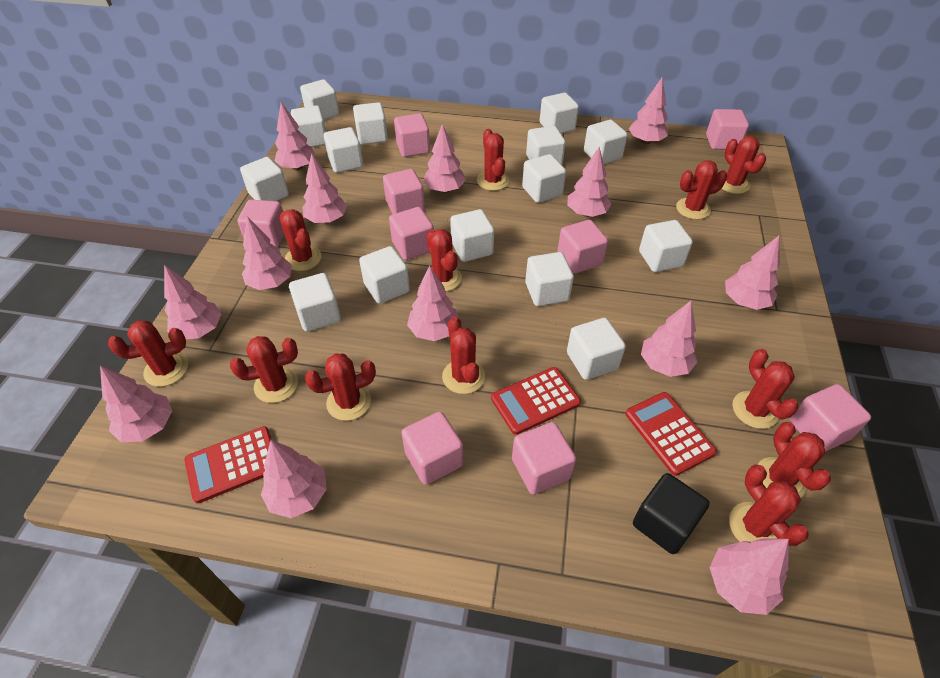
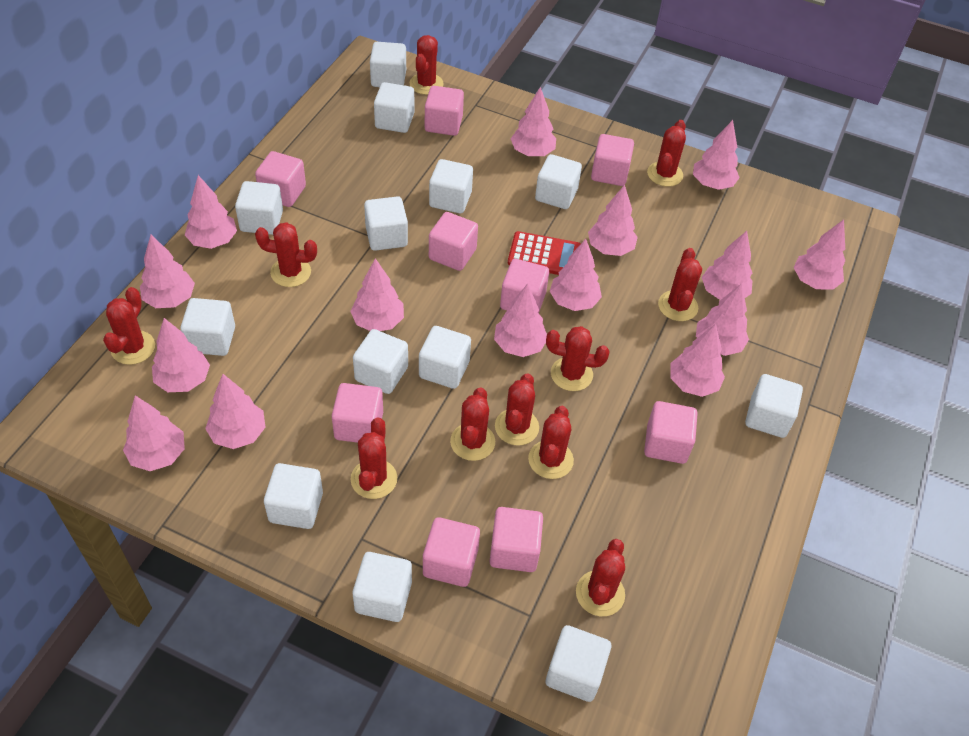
black cube: 1 -> 0
pink tree: 13 -> 15
red cactus: 12 -> 11
red calculator: 3 -> 1
white cube: 15 -> 13

